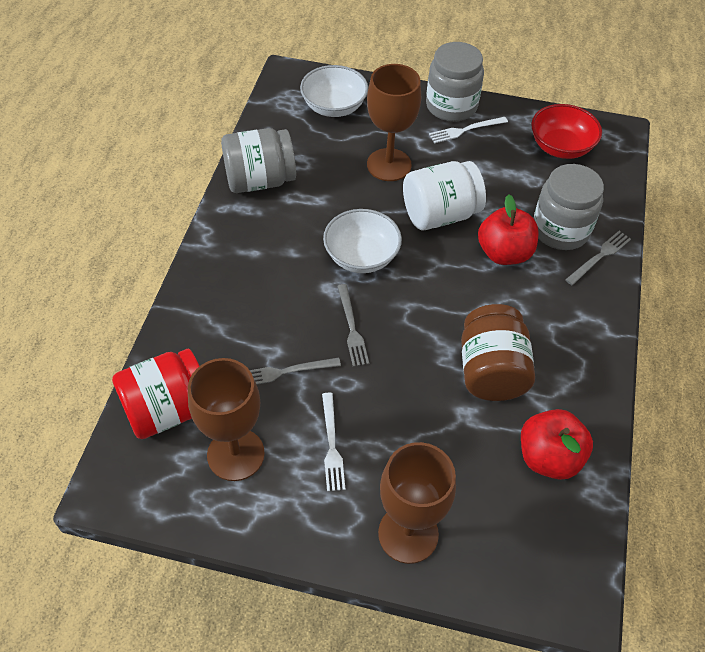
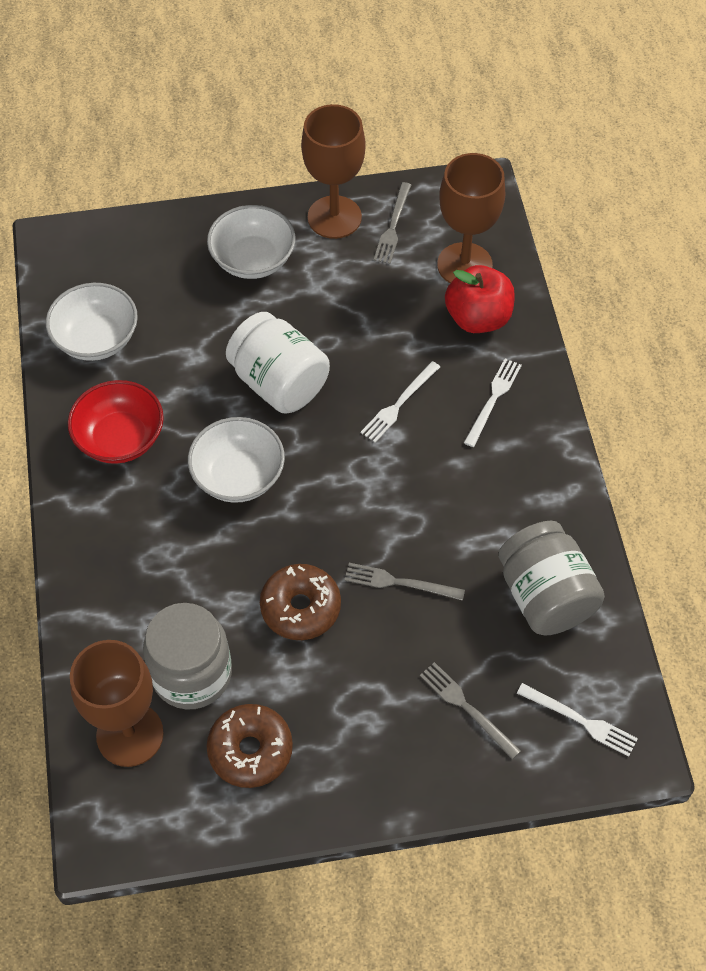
brown donut: 0 -> 2
brown jar: 1 -> 0
grey jar: 3 -> 2
red apple: 2 -> 1
red jar: 1 -> 0
white bowl: 2 -> 3
white fork: 2 -> 3

